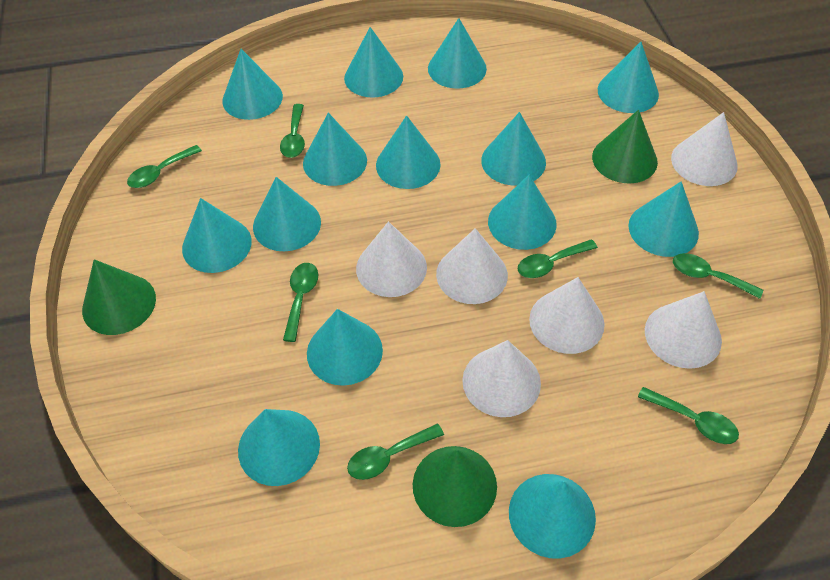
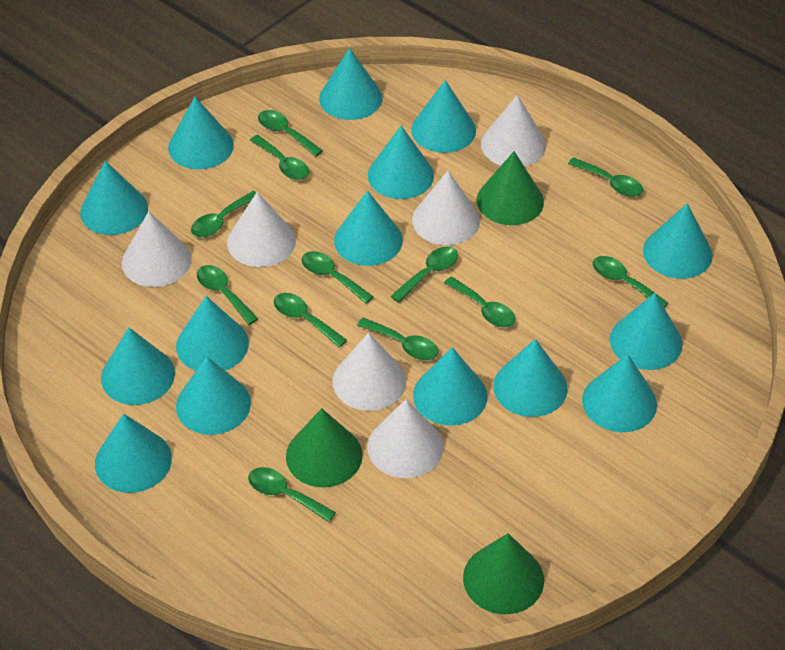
green spoon: 7 -> 12
turquoise cone: 14 -> 15

